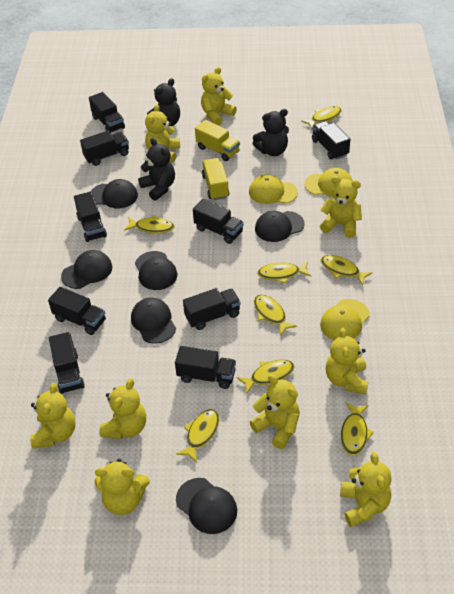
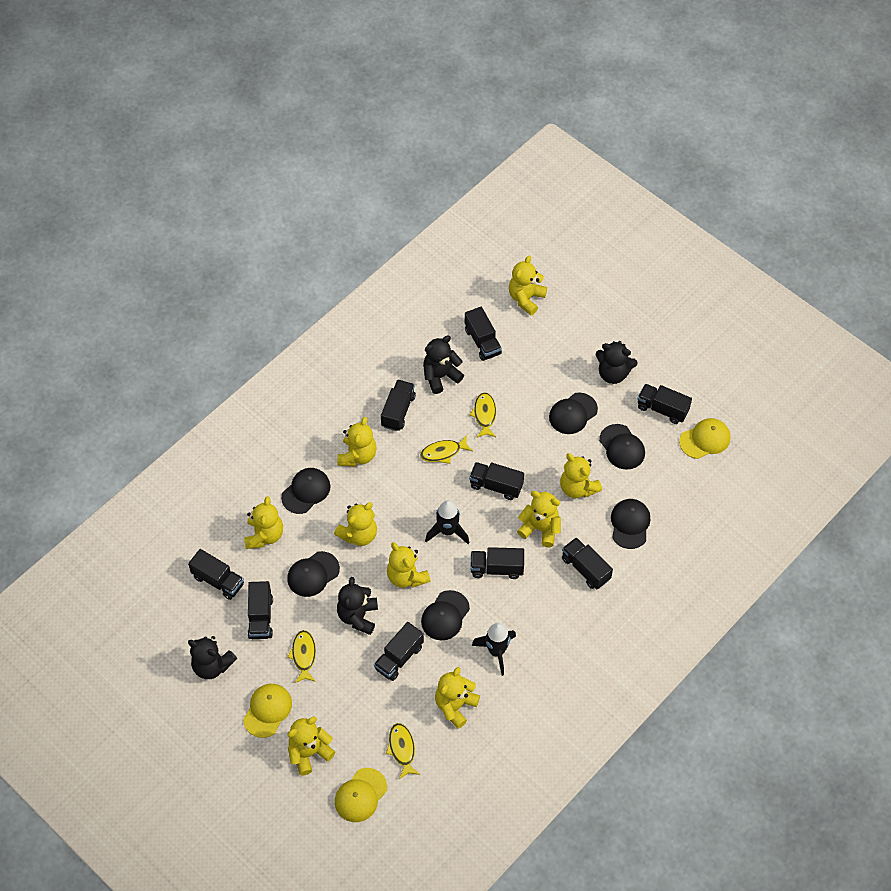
black rocket: 0 -> 2
black teddy bear: 3 -> 4
yellow fish: 8 -> 4
yellow truck: 2 -> 0

